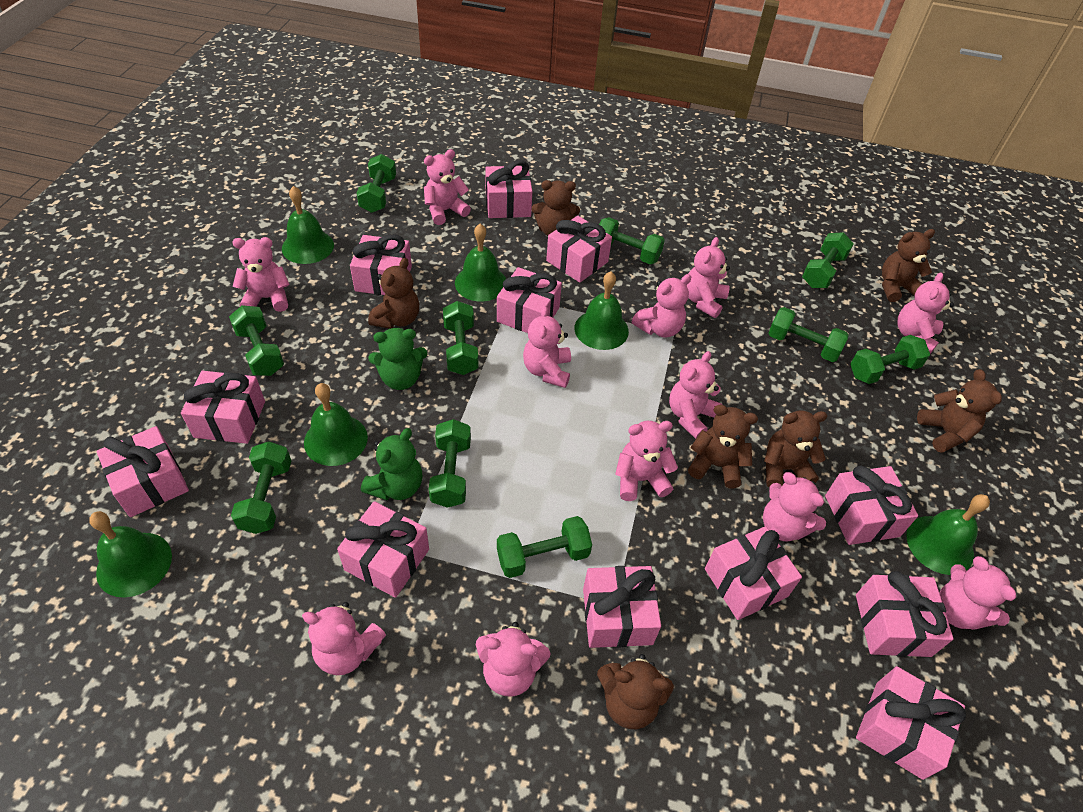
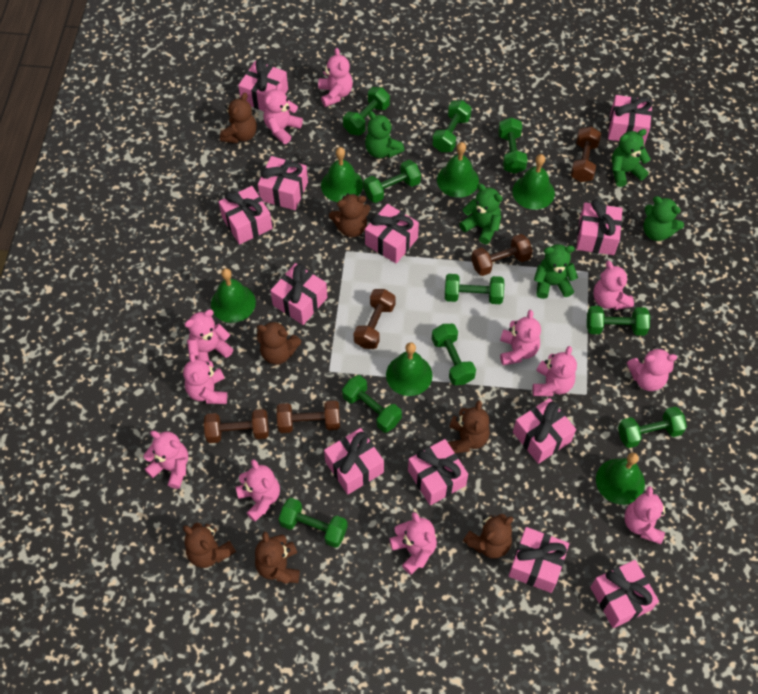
brown dumbbell: 0 -> 5
green teddy bear: 2 -> 5

